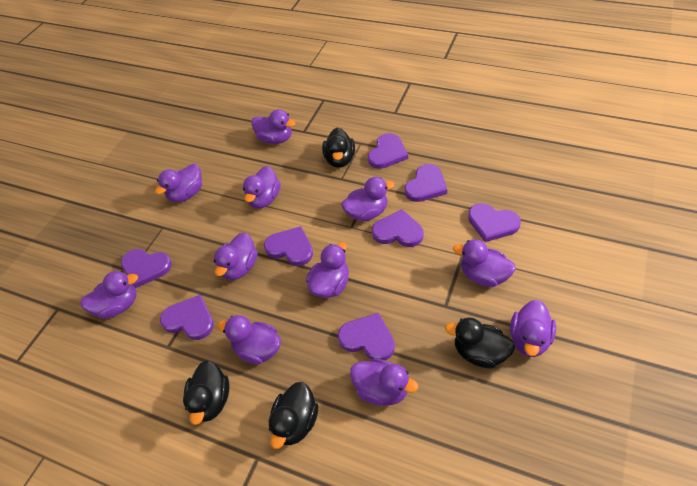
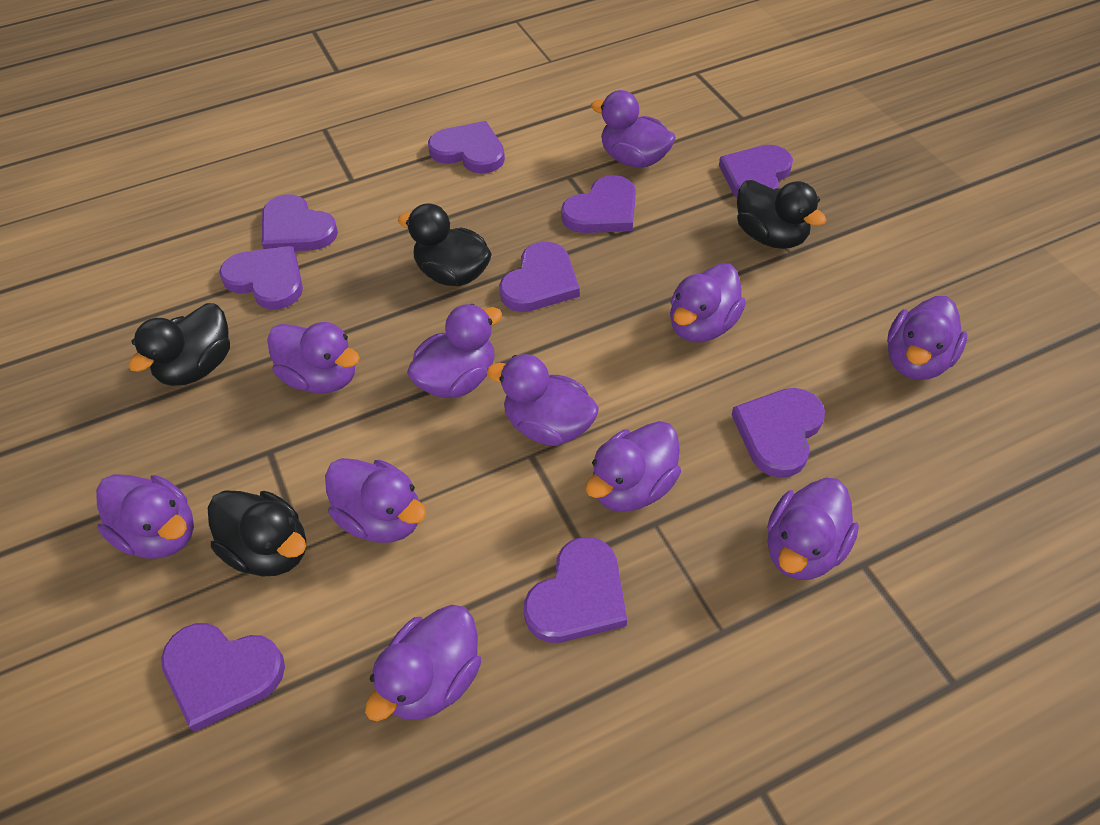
purple heart: 8 -> 9

